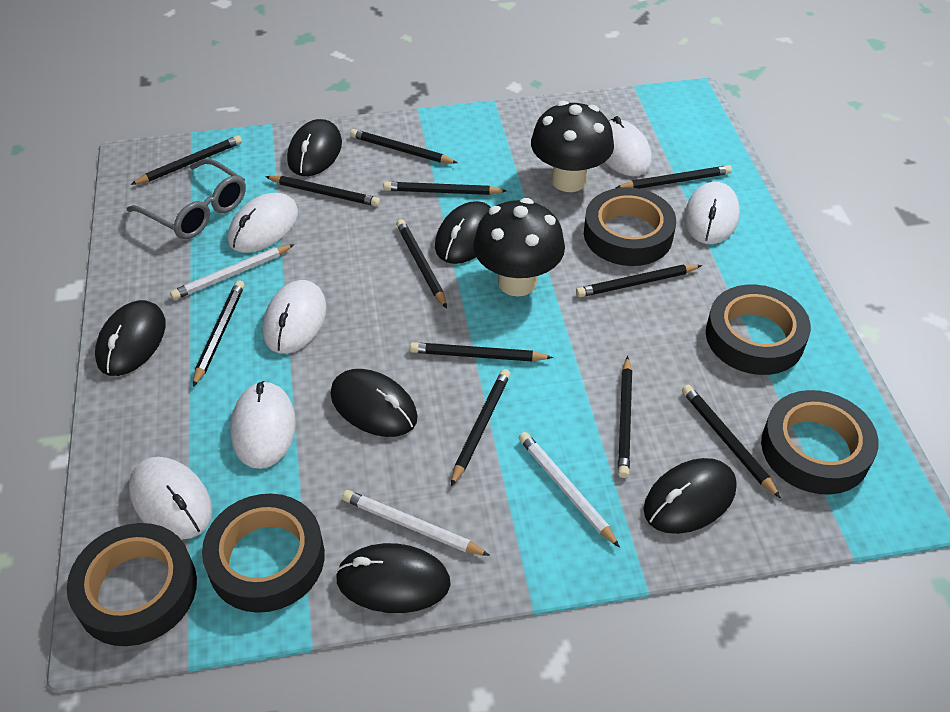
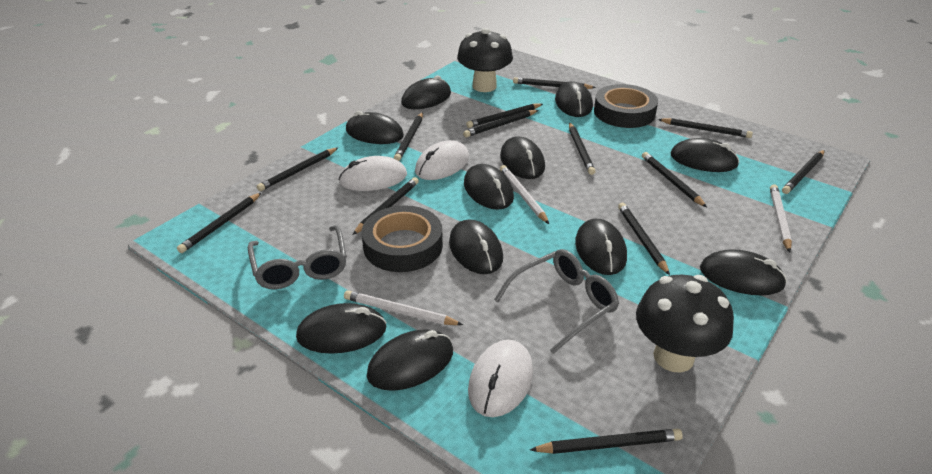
black mouse: 6 -> 11
black pencil: 12 -> 13
black tape: 5 -> 2
grey glasses: 1 -> 2
white mouse: 6 -> 3

